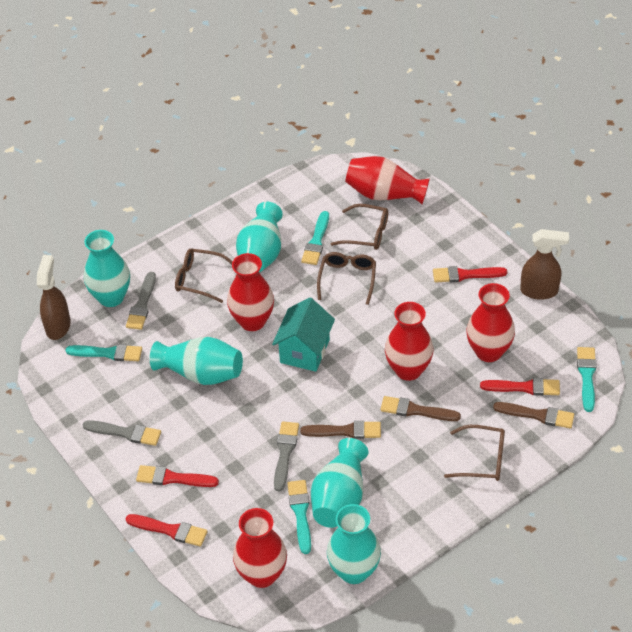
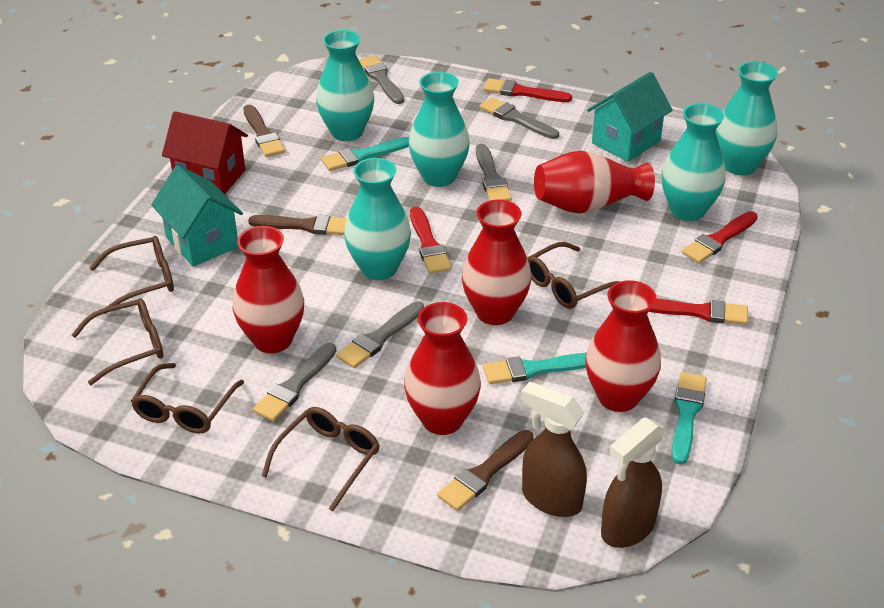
brown glasses: 4 -> 5
grey brush: 3 -> 5
red house: 0 -> 1
turquoise brush: 4 -> 3
turquoise house: 1 -> 2

